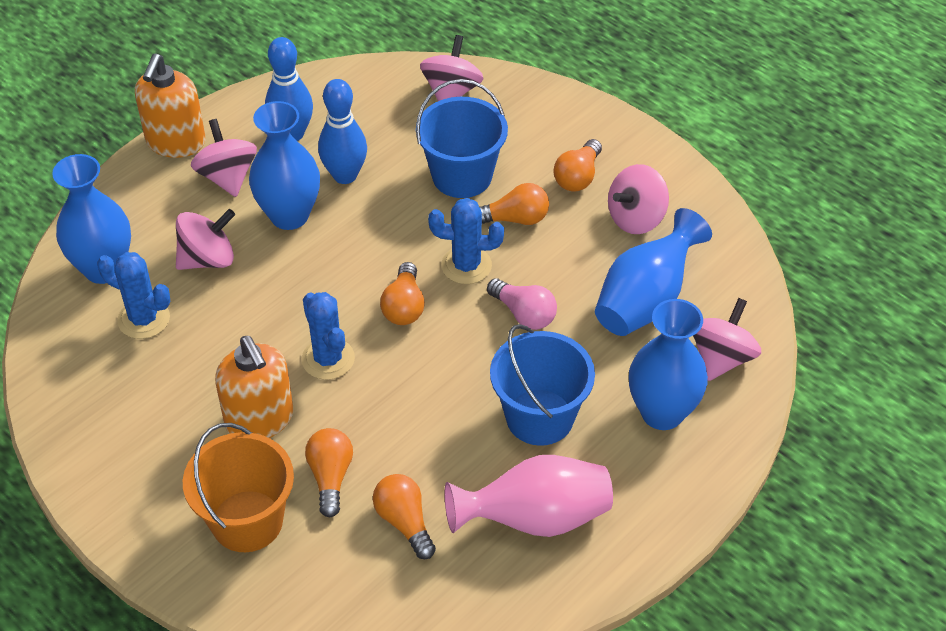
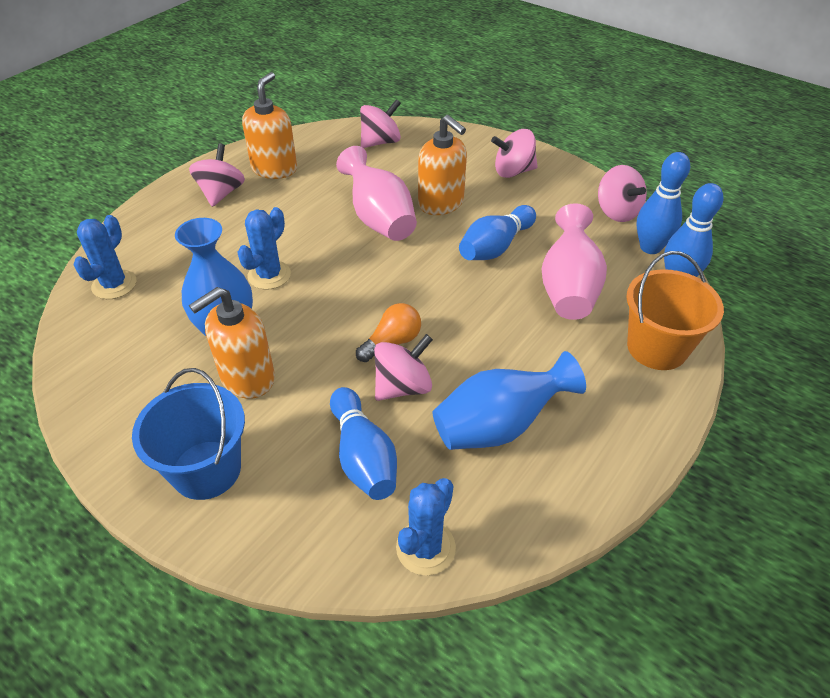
blue bowling pin: 2 -> 4
blue bucket: 2 -> 1
blue vase: 4 -> 2
orange light bulb: 5 -> 1
orange soap dispenser: 2 -> 3
pink light bulb: 1 -> 0
pink vase: 1 -> 2

